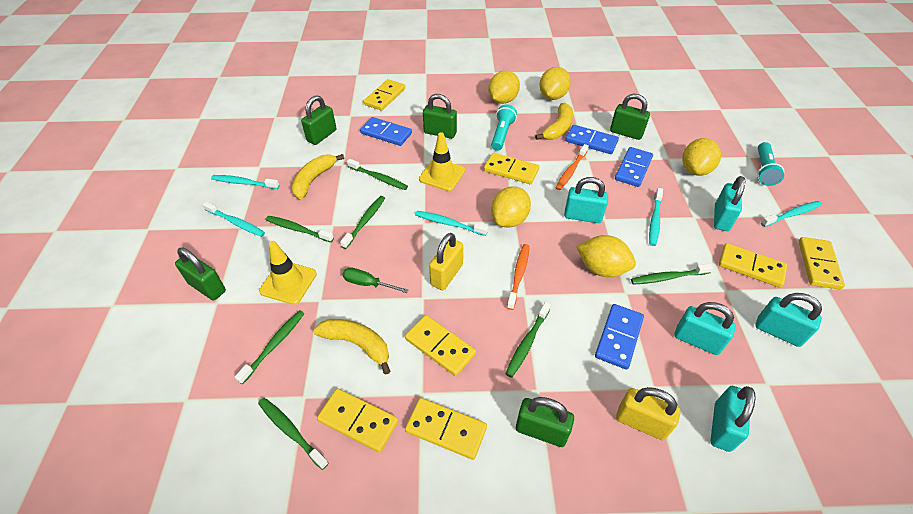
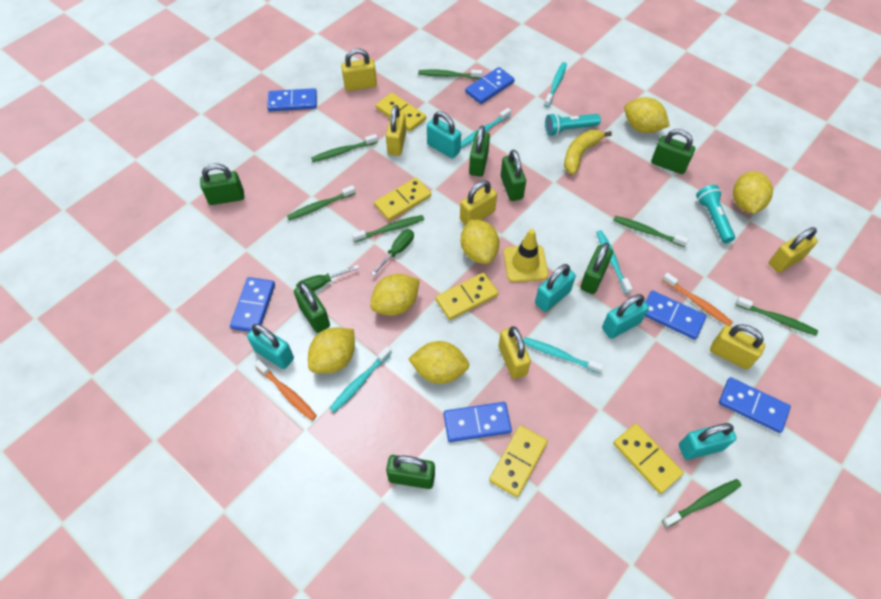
blue domino: 4 -> 6
green padlock: 5 -> 7
green screwdriver: 1 -> 2
yellow banana: 3 -> 1
yellow domino: 7 -> 5
yellow lemon: 5 -> 6
yellow padlock: 2 -> 6
yellow traffic cone: 2 -> 1

